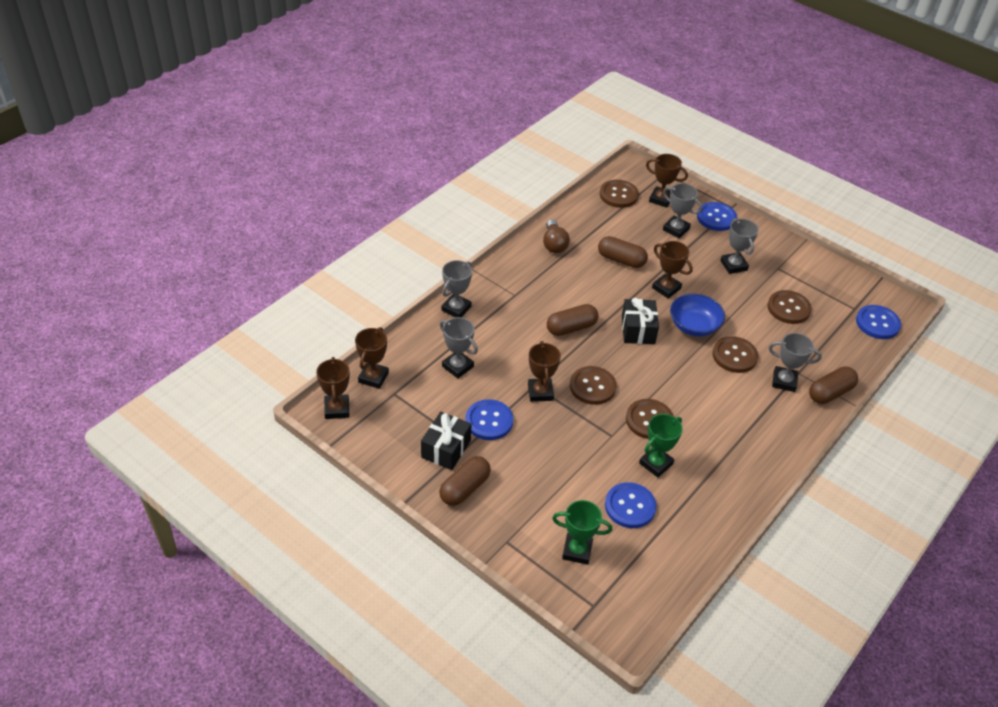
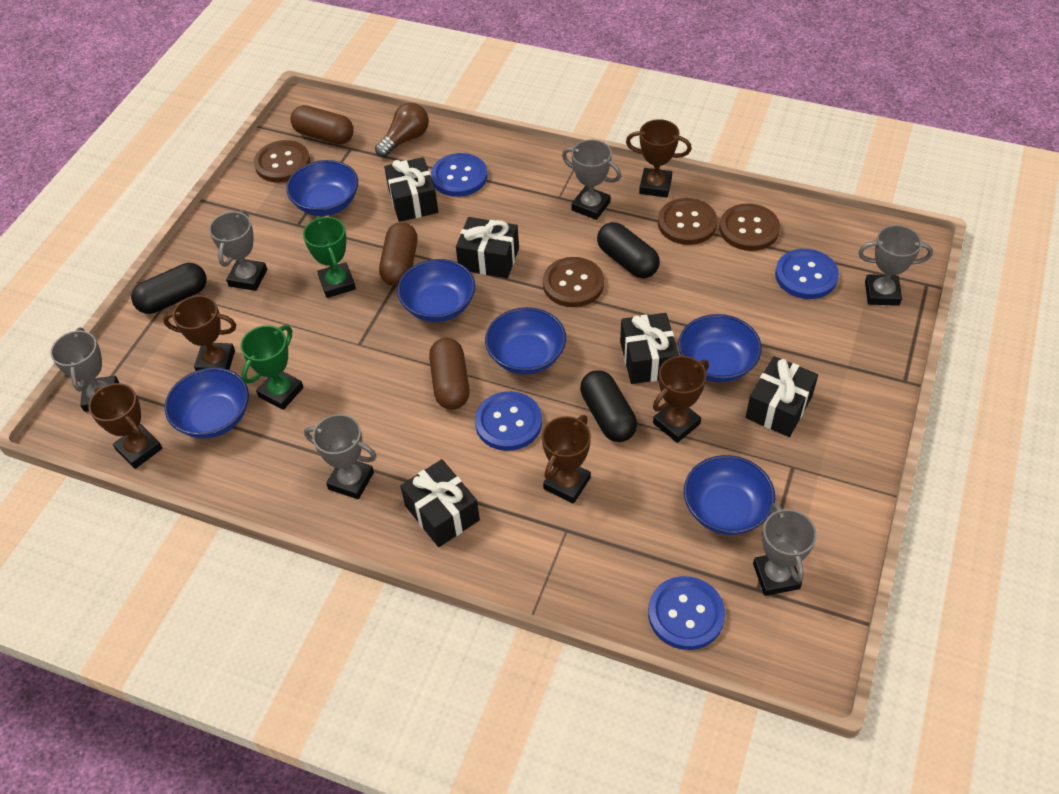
black capsule: 0 -> 3
black gift: 2 -> 5
blue bowl: 1 -> 6
brown button: 5 -> 4
brown capsule: 4 -> 3
grey trophy: 5 -> 6

